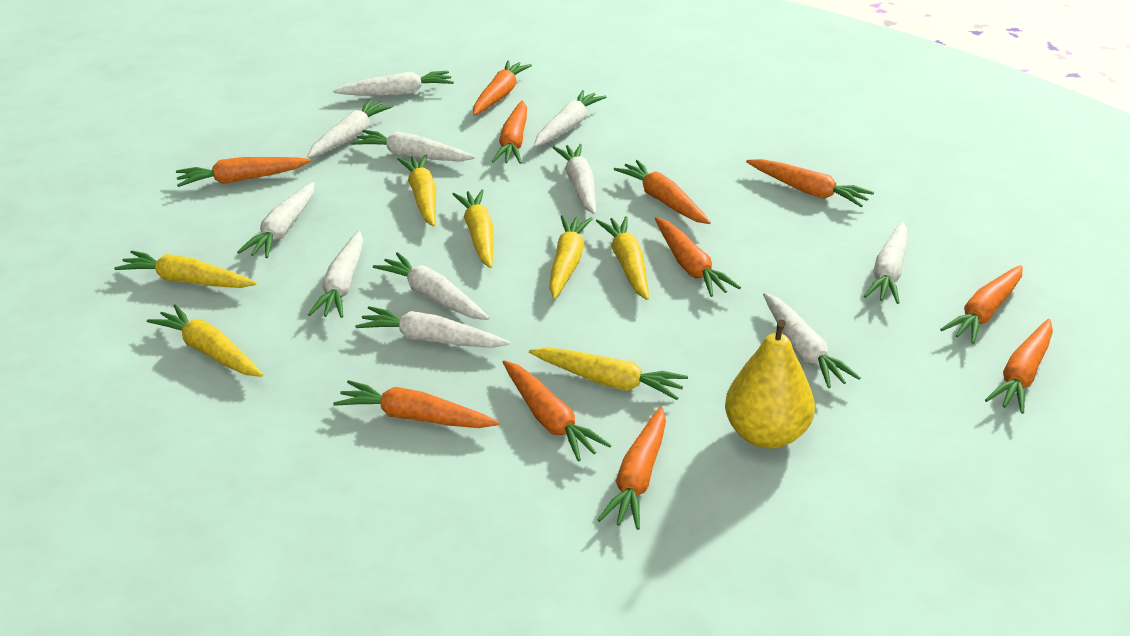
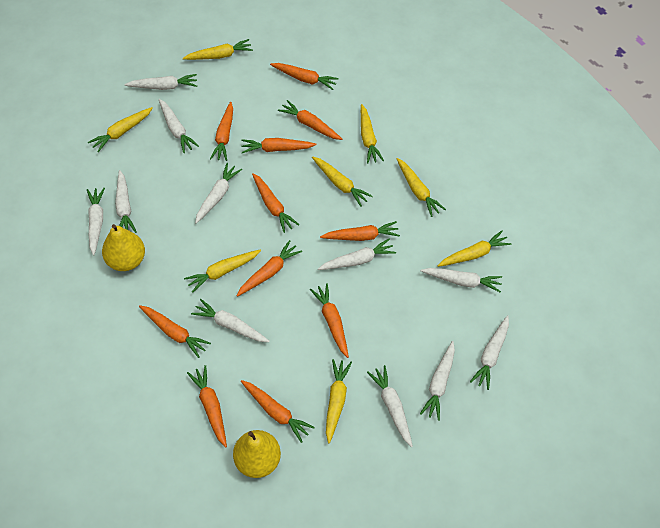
yellow carrot: 7 -> 8
yellow pear: 1 -> 2

